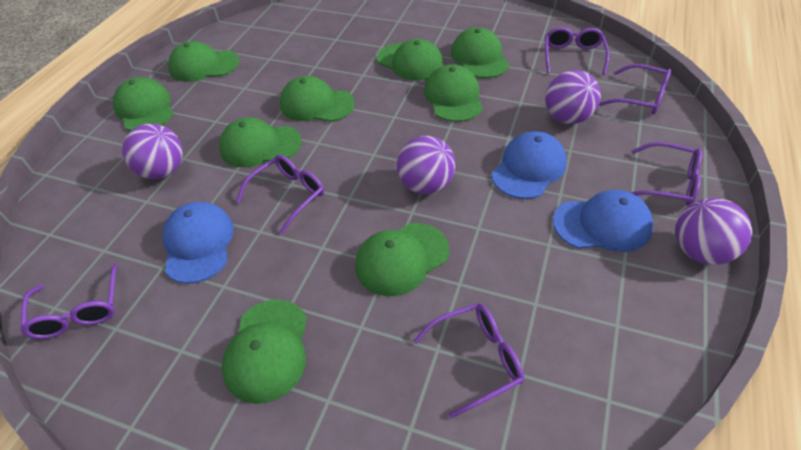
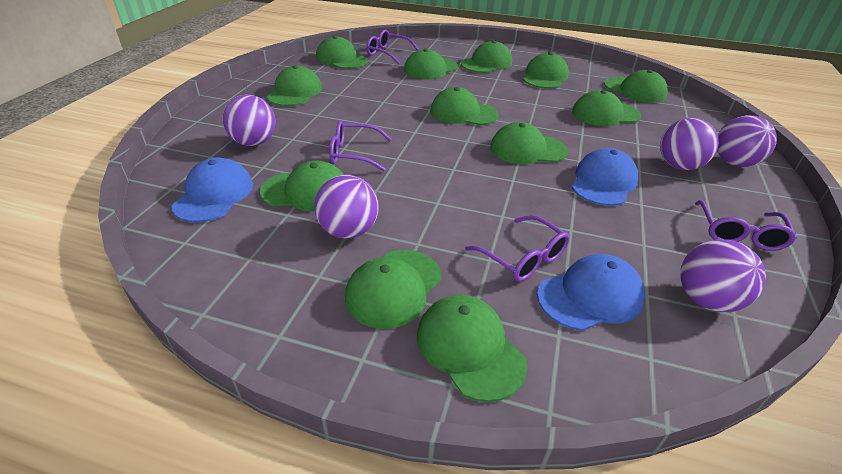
green cap: 9 -> 12
purple ball: 4 -> 5
purple glasses: 6 -> 4

